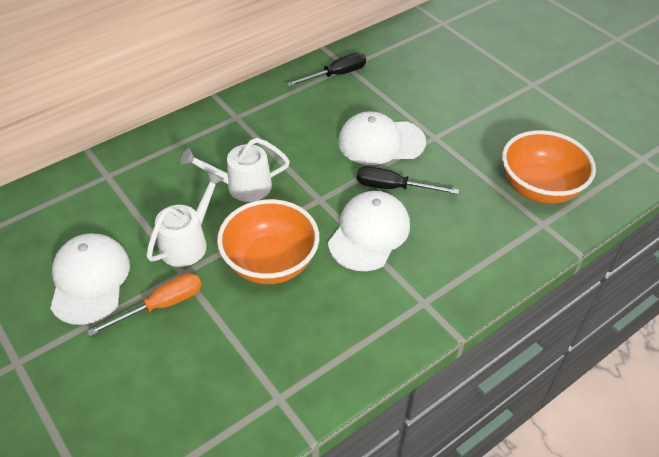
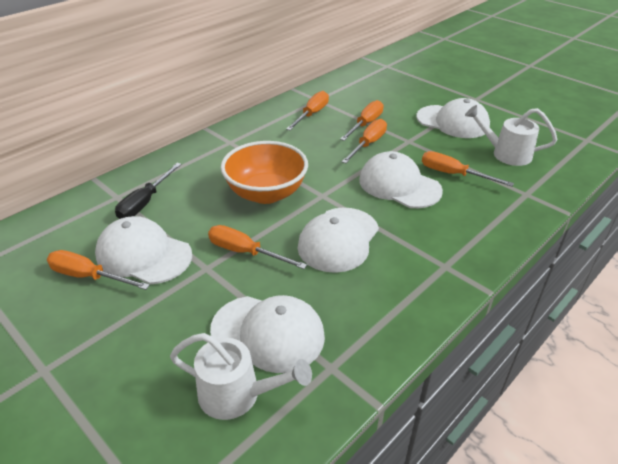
black screwdriver: 2 -> 1
orange bowl: 2 -> 1
orange screwdriver: 1 -> 6
white cap: 3 -> 5

